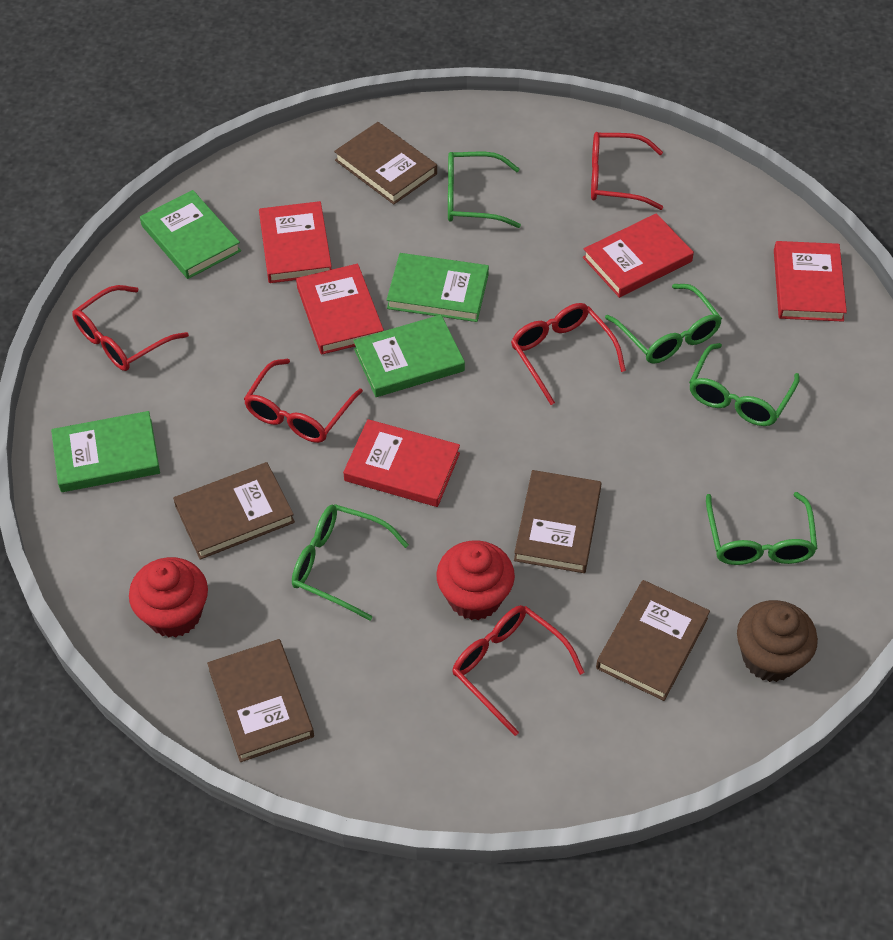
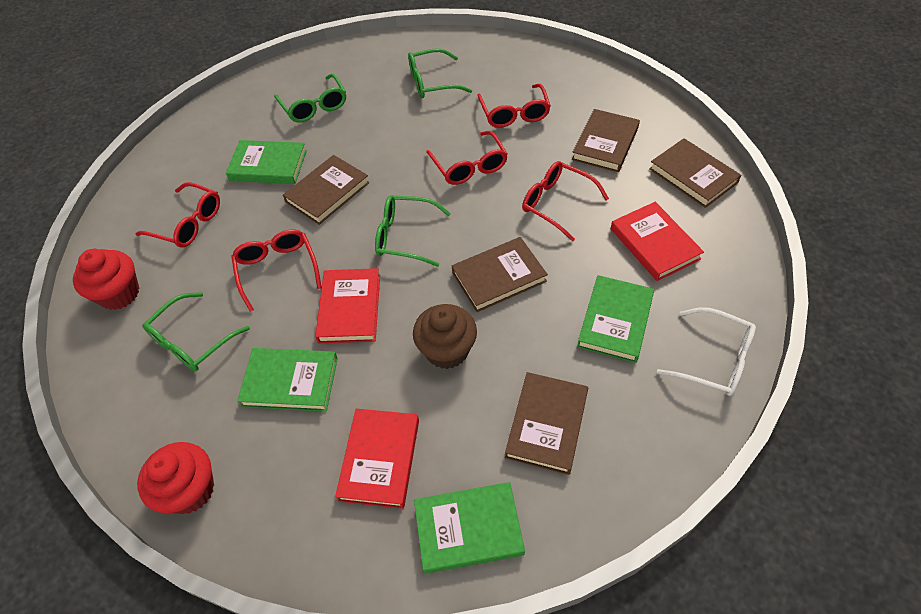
green glasses: 5 -> 4
red book: 5 -> 3
white glasses: 0 -> 1

